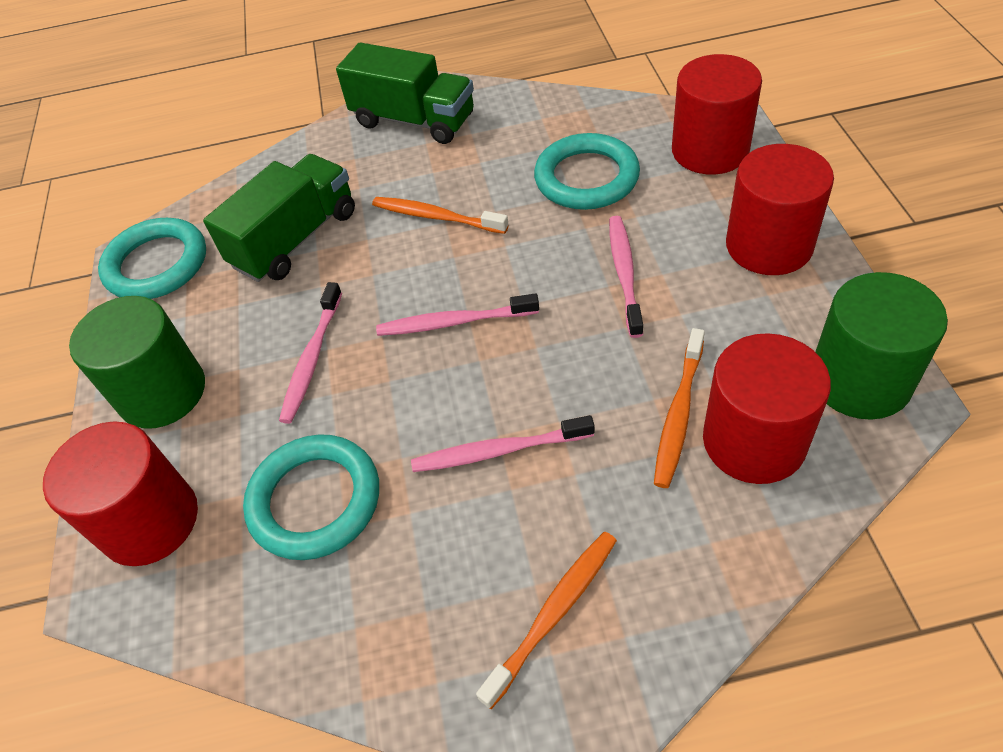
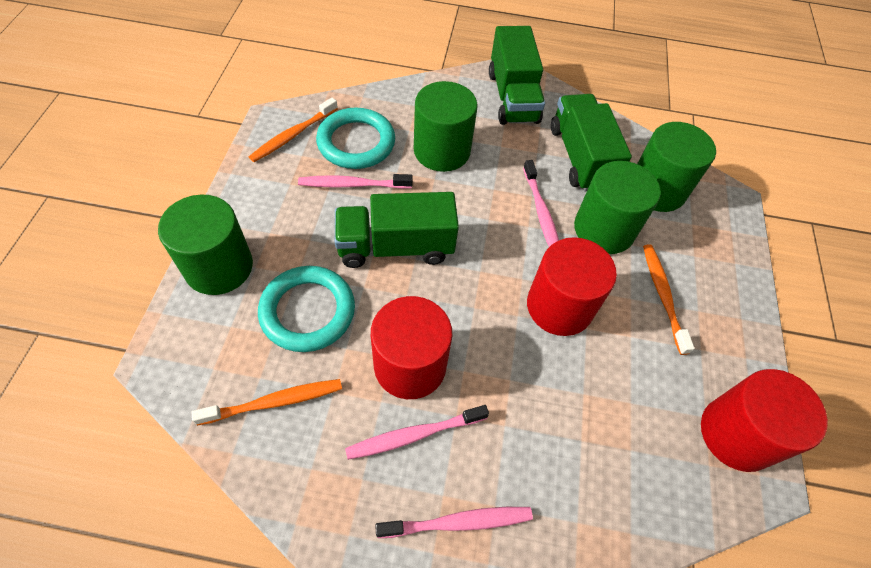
green cylinder: 2 -> 4
green truck: 2 -> 3
red cylinder: 4 -> 3
turquoise ring: 3 -> 2

